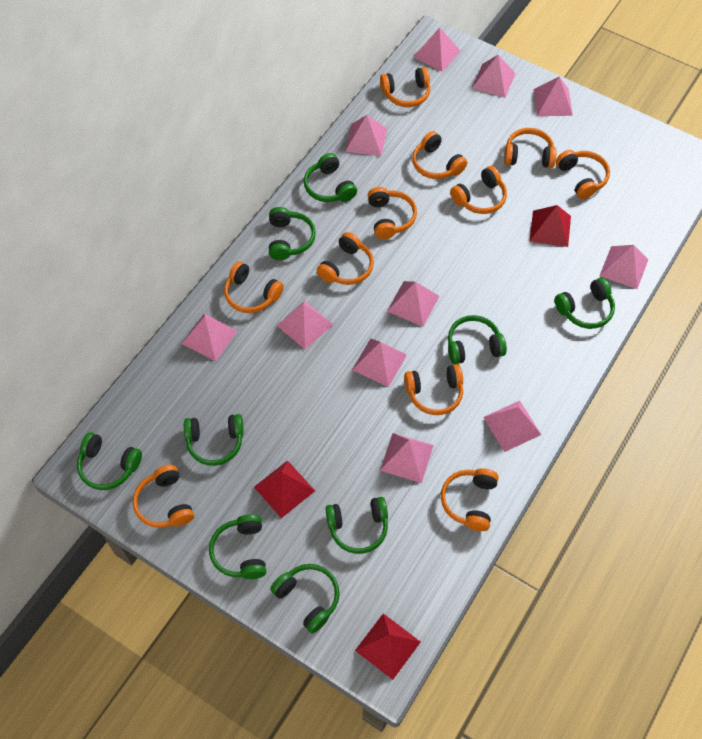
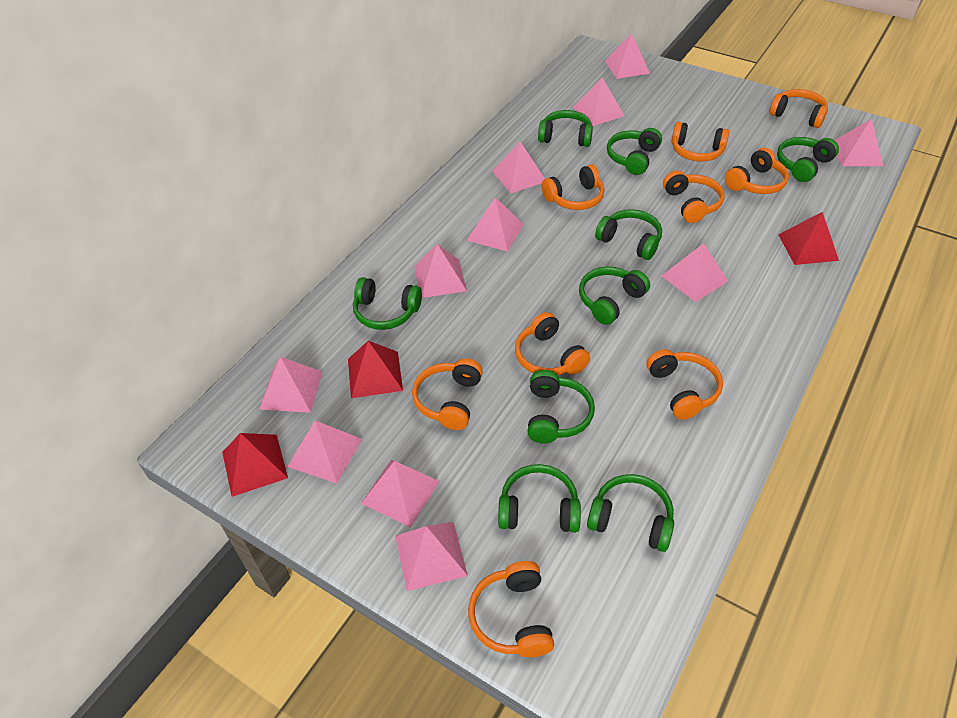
orange headphones: 11 -> 9

